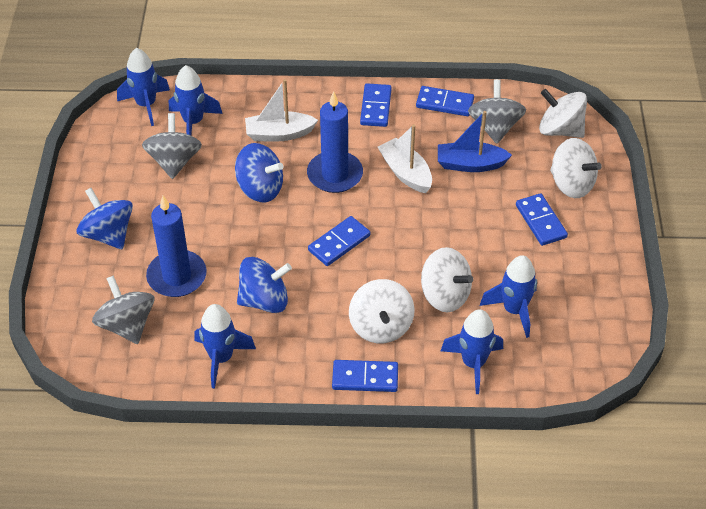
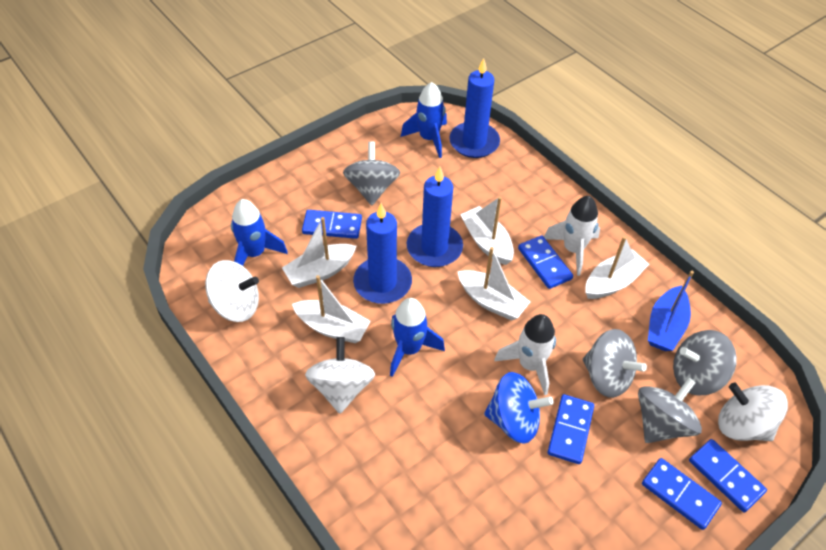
blue candle: 2 -> 3
blue rocket: 5 -> 3
blue spinning top: 3 -> 1
grey spinning top: 3 -> 4
white boat: 2 -> 5
white rocket: 0 -> 2
white spinning top: 4 -> 3

